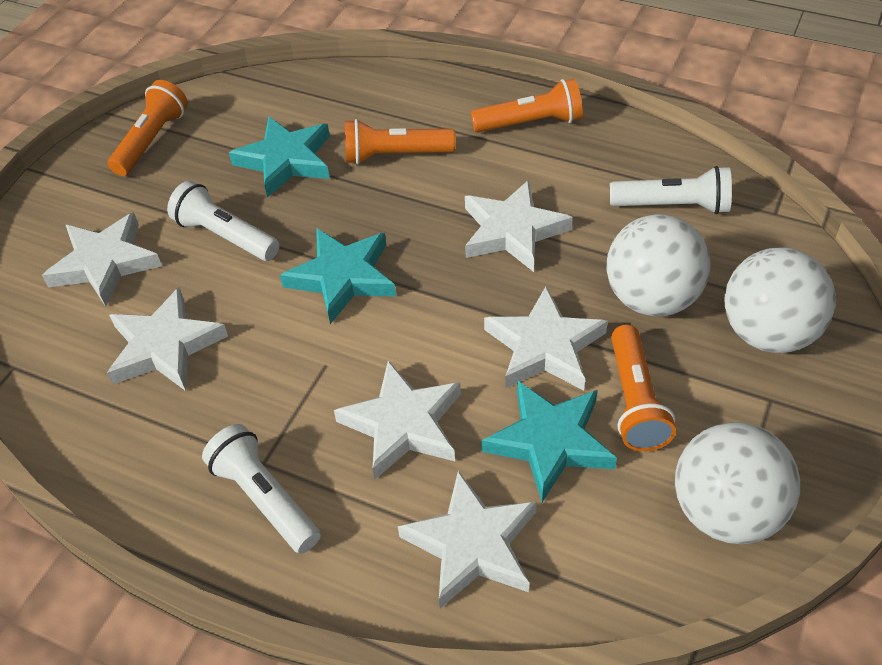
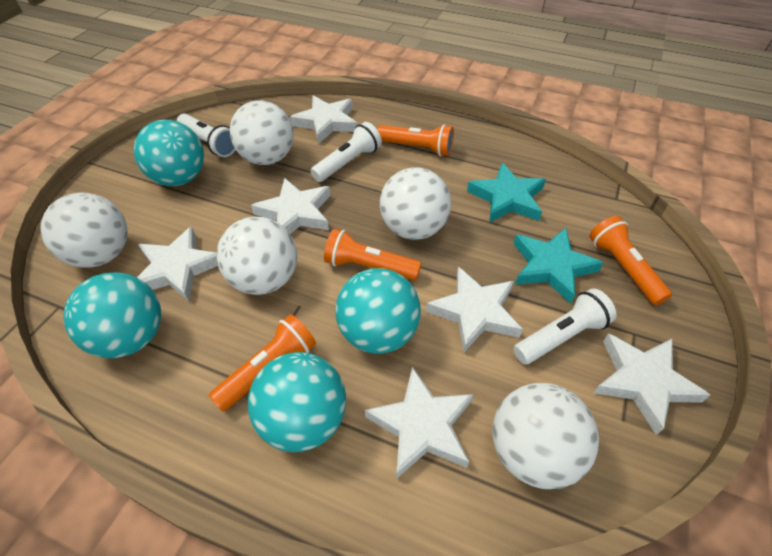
turquoise ball: 0 -> 4
turquoise star: 3 -> 2
white ball: 3 -> 5

